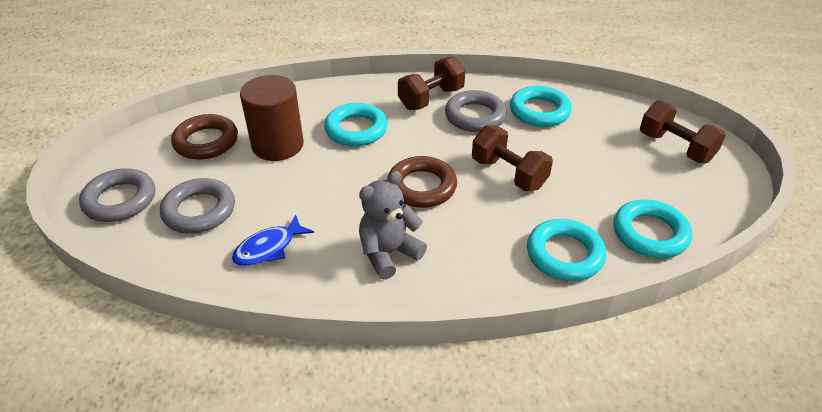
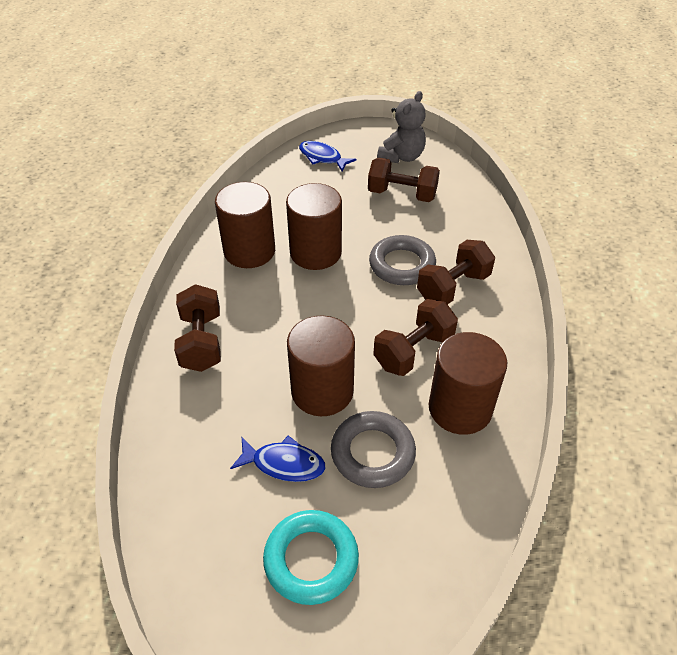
blue fish: 1 -> 2
brown cylinder: 1 -> 4
brown dumbbell: 3 -> 4
brown ring: 2 -> 0
grey ring: 3 -> 2
turquoise ring: 4 -> 1

